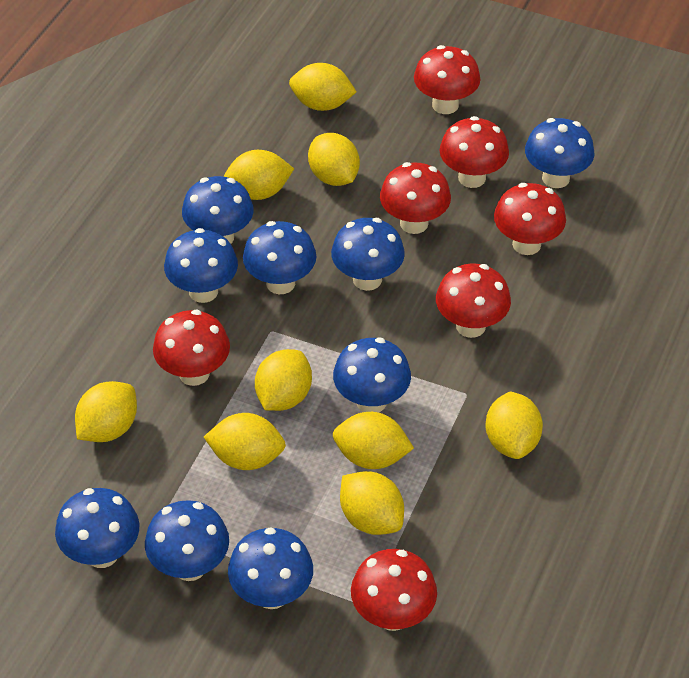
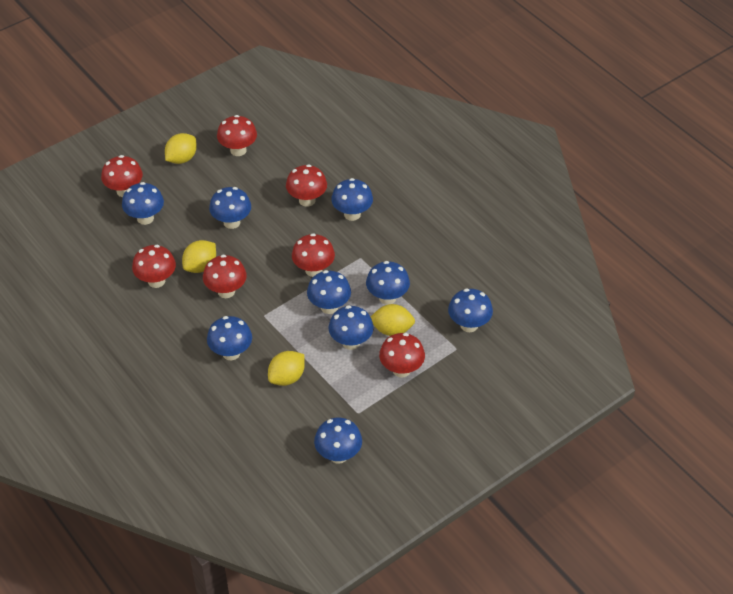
yellow lemon: 9 -> 4

